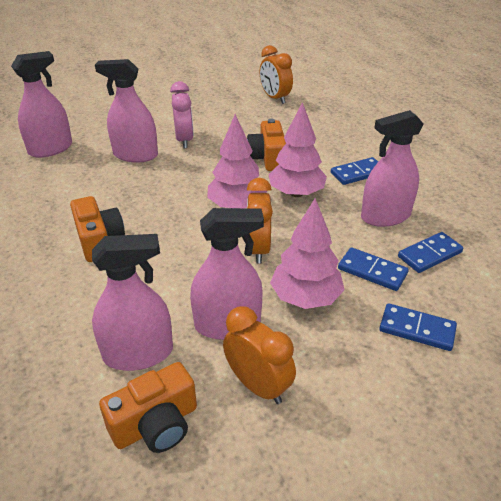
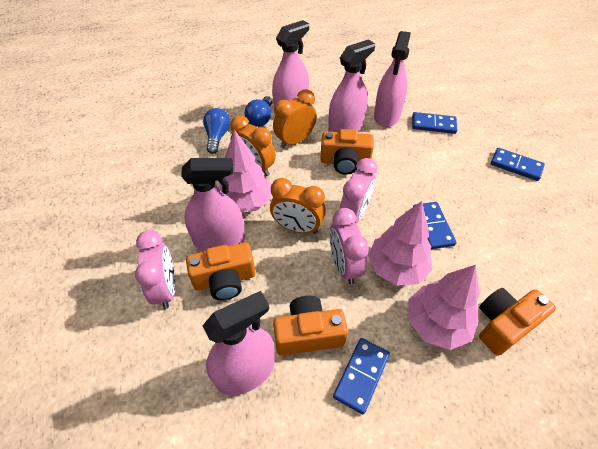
blue light bulb: 0 -> 2
orange camera: 3 -> 4
pink clock: 1 -> 3

